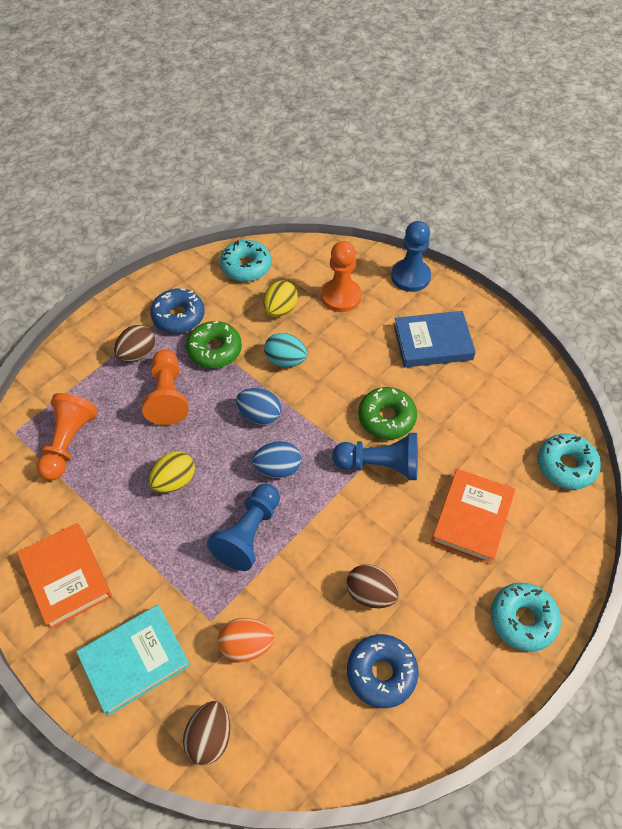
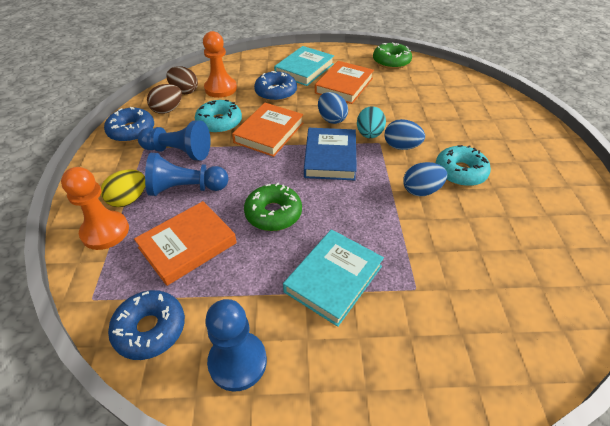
blue donut: 2 -> 3
blue egg: 2 -> 3
brown egg: 3 -> 2
orange book: 2 -> 3
orange egg: 1 -> 0
orange pawn: 3 -> 2
turquoise book: 1 -> 2
turquoise donut: 3 -> 2
yellow egg: 2 -> 1

